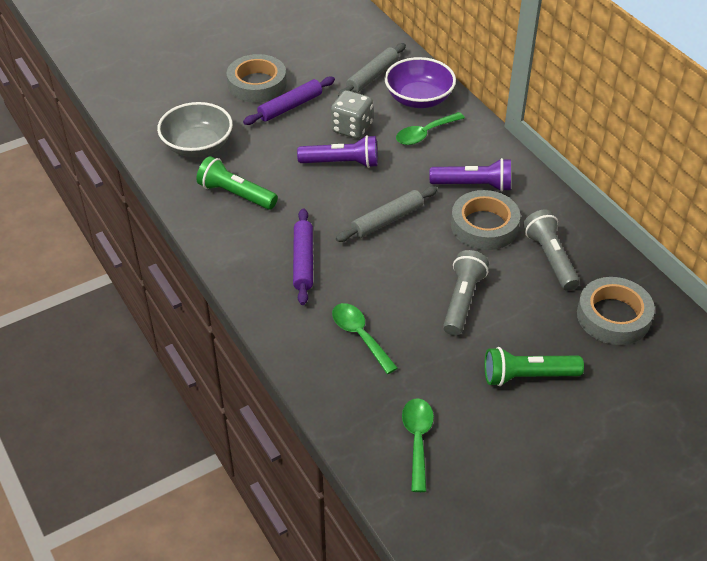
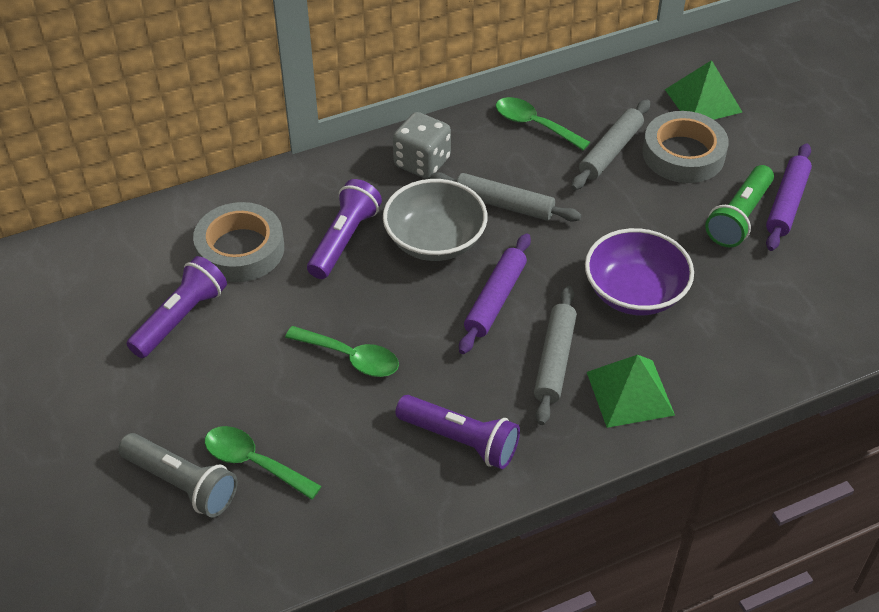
green flashlight: 2 -> 1
green pyramid: 0 -> 2
grey flashlight: 2 -> 1
grey rolling pin: 2 -> 3
grey tape: 3 -> 2
purple flashlight: 2 -> 3

